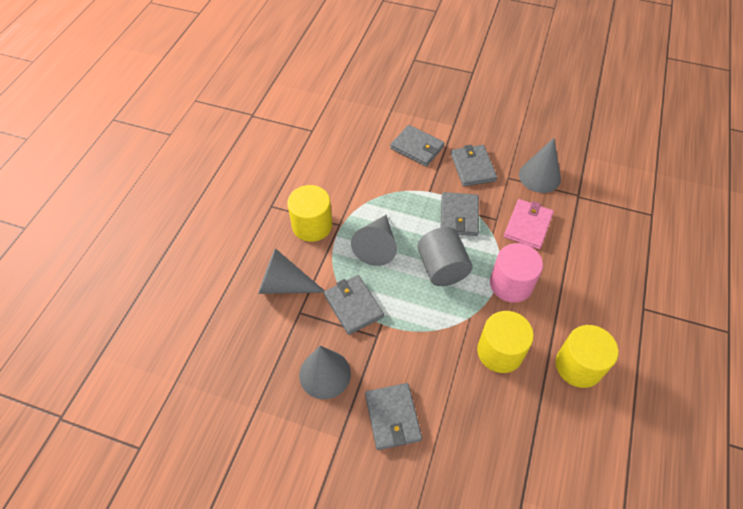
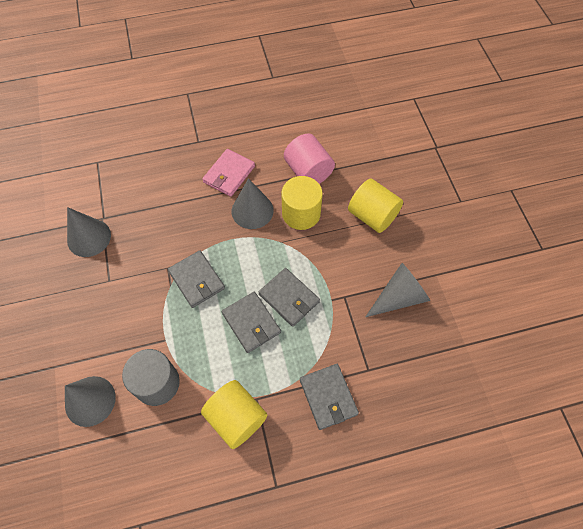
grey wallet: 5 -> 4

